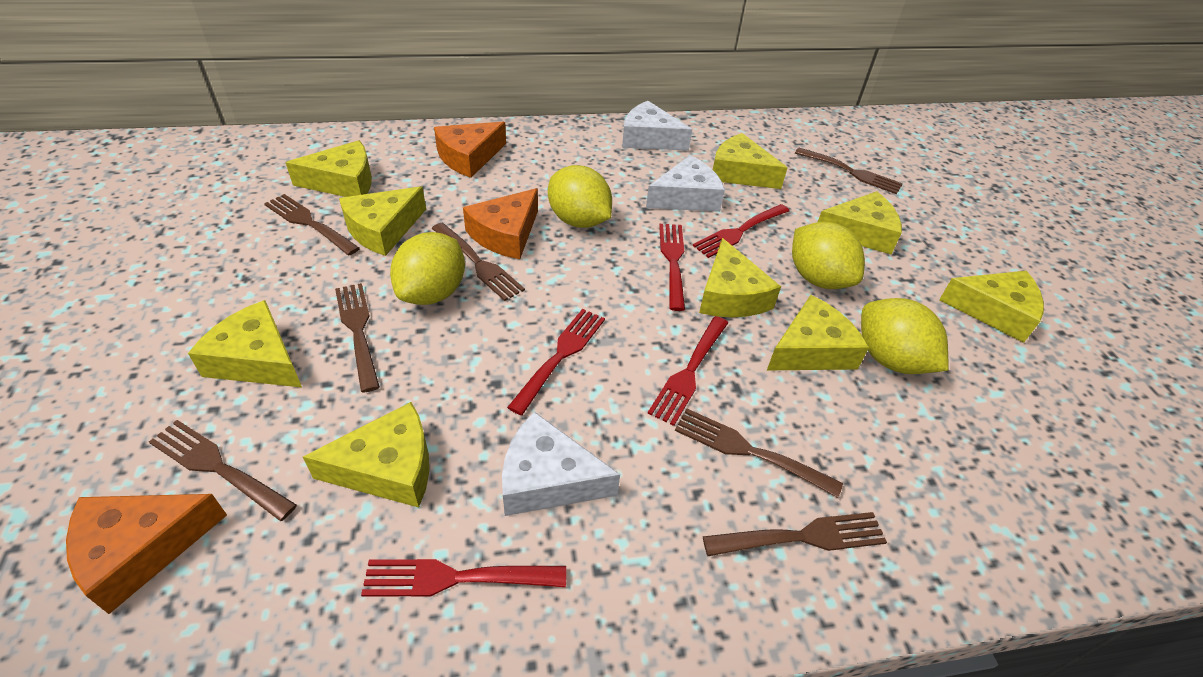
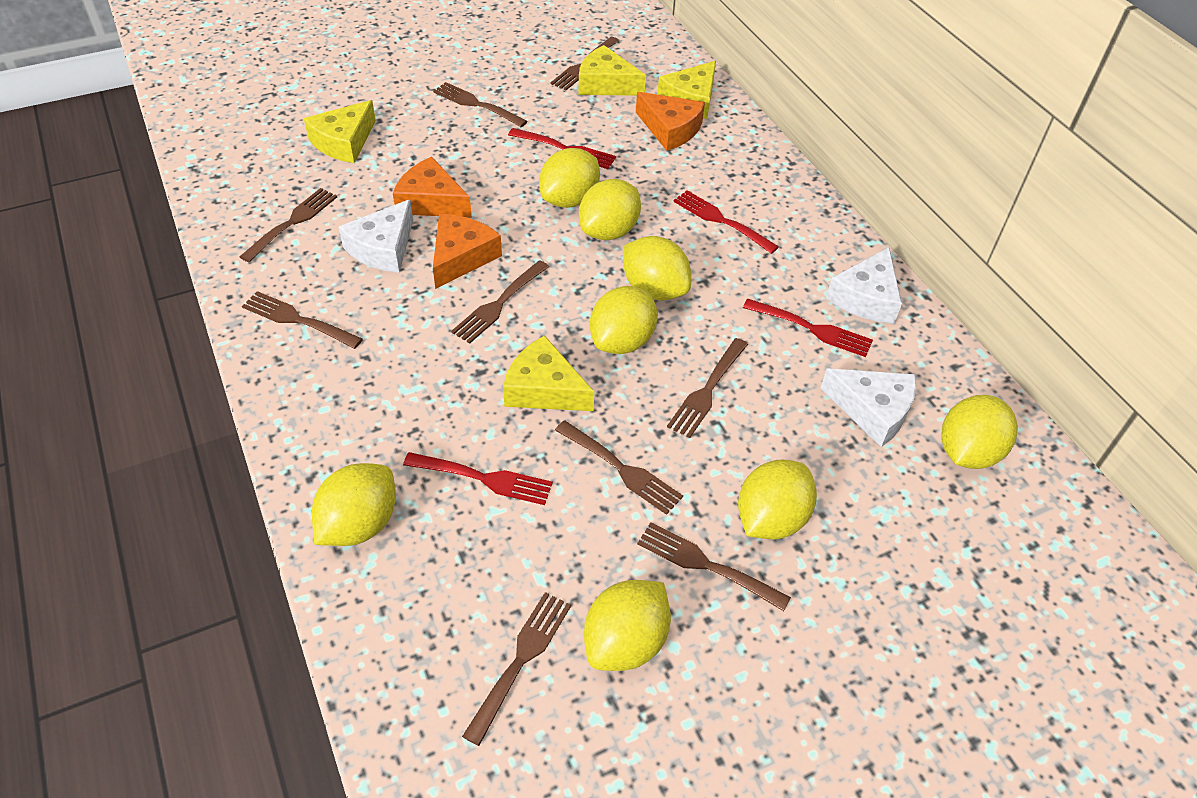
brown fork: 7 -> 9
red fork: 5 -> 4
yellow cheese: 9 -> 4
yellow lemon: 4 -> 8

